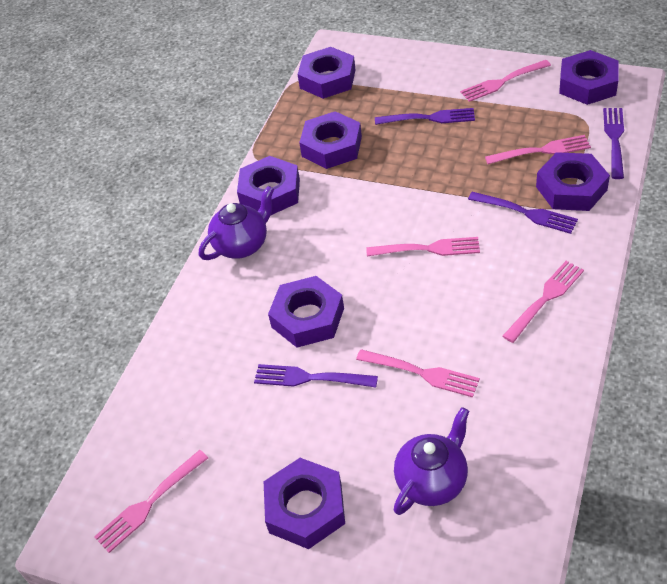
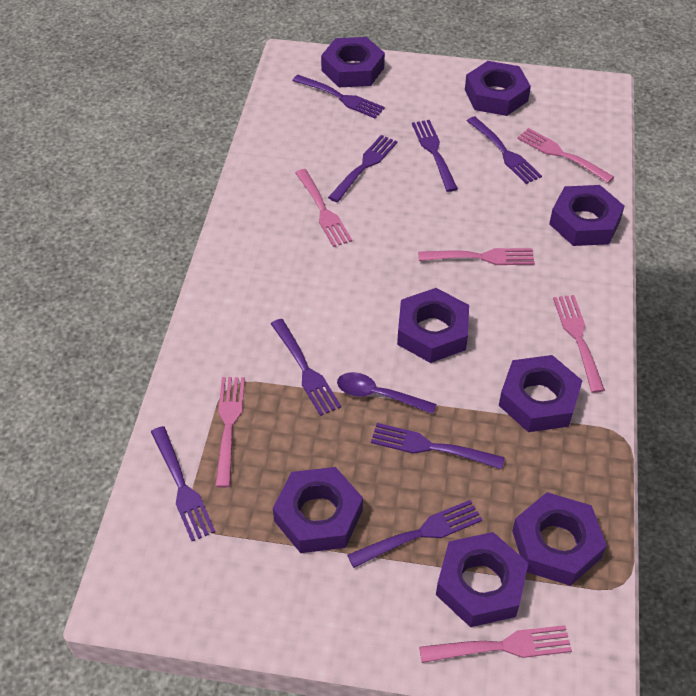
purple fork: 4 -> 8
purple nut: 7 -> 8
purple spoon: 0 -> 1
purple teapot: 2 -> 0

